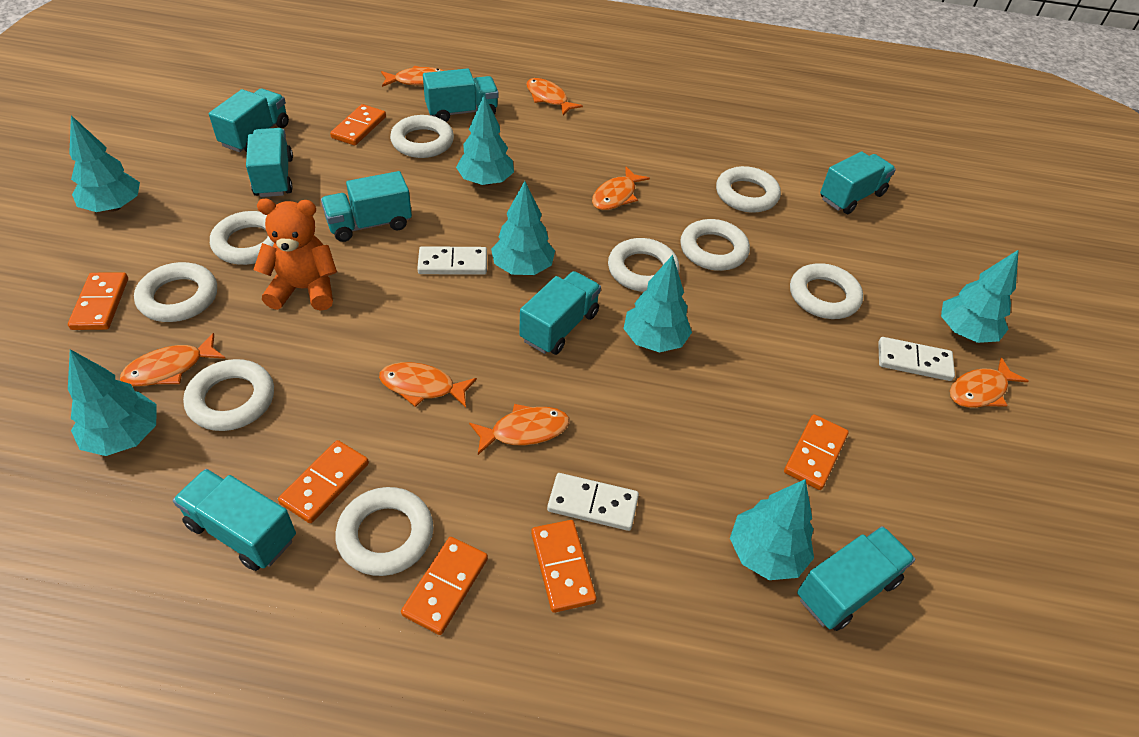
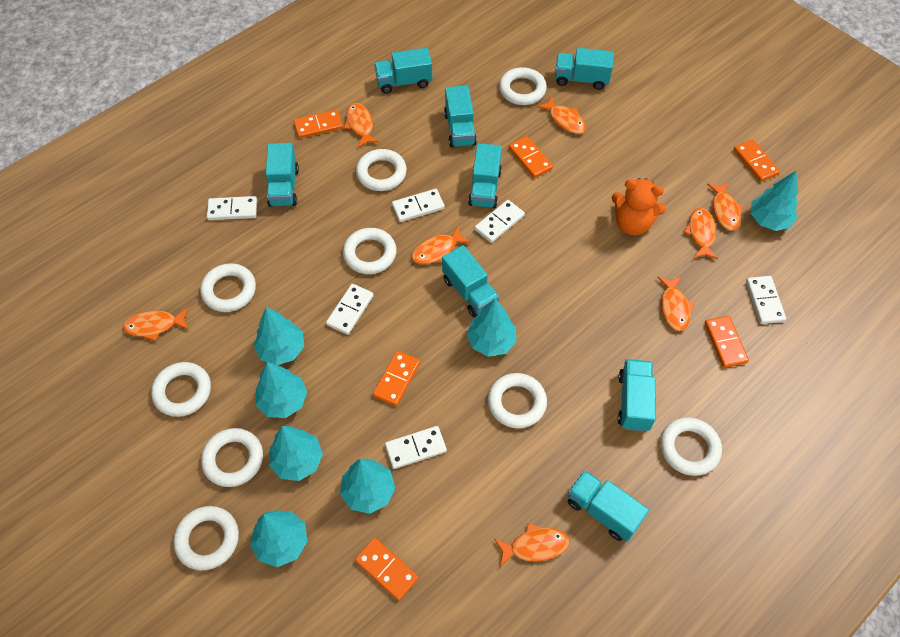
orange fish: 7 -> 8
white domino: 3 -> 6

